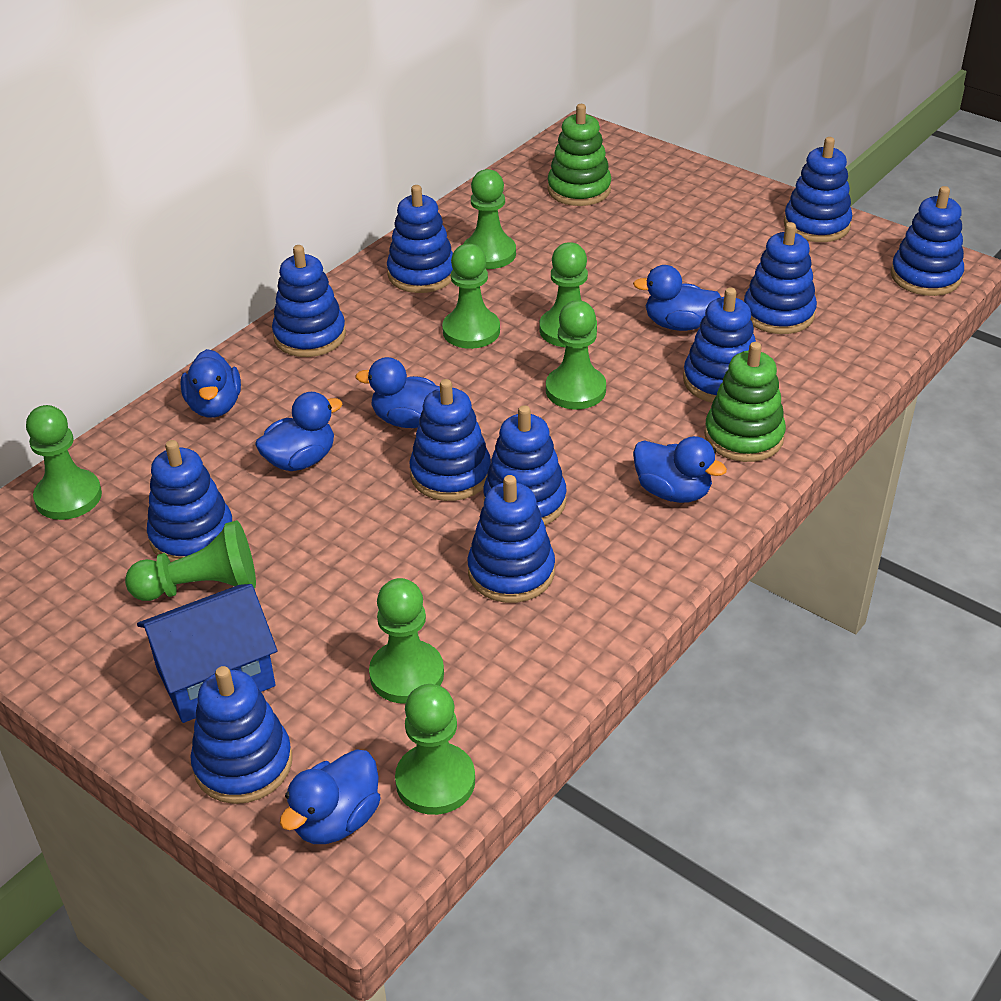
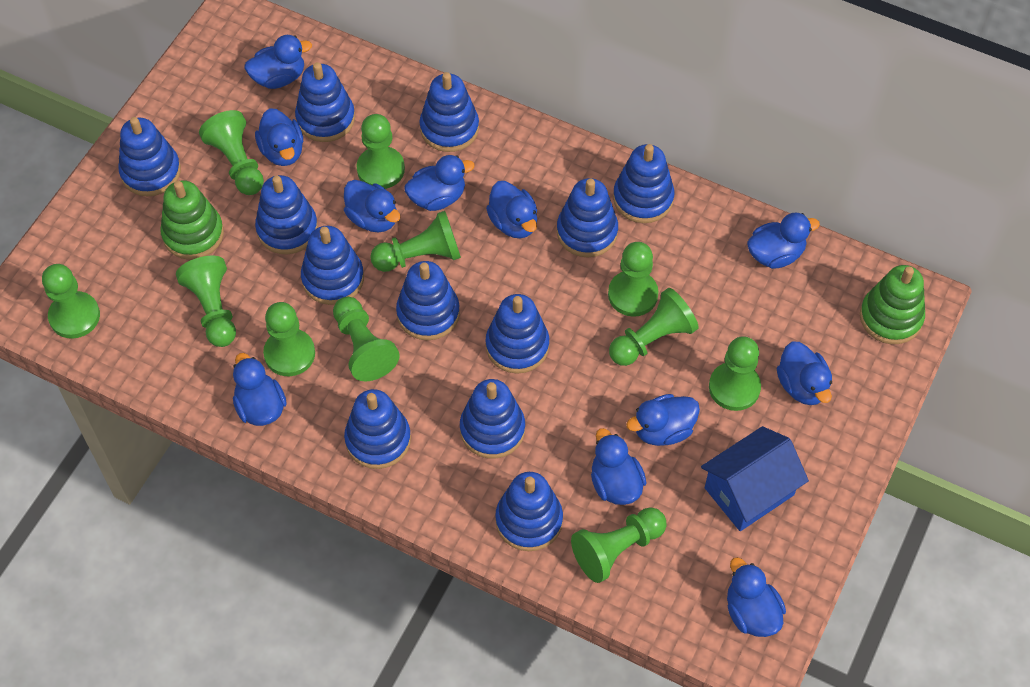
blue duck: 6 -> 11
blue stacking toy: 11 -> 12
green pawn: 8 -> 11

